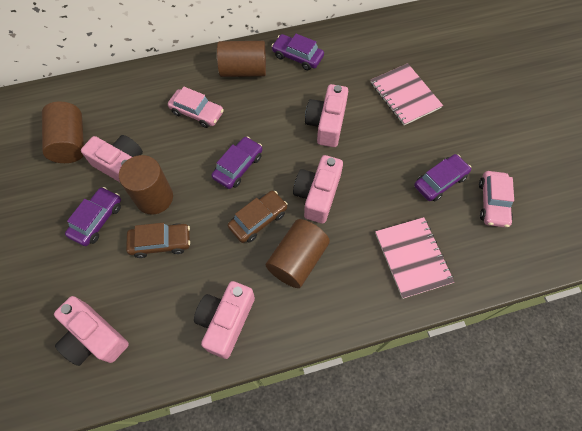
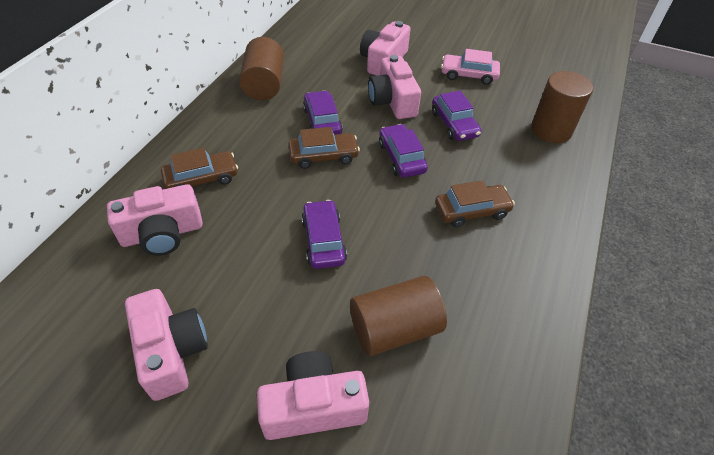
brown car: 2 -> 3
brown cylinder: 4 -> 3
pink car: 2 -> 1
pink notebook: 2 -> 0

